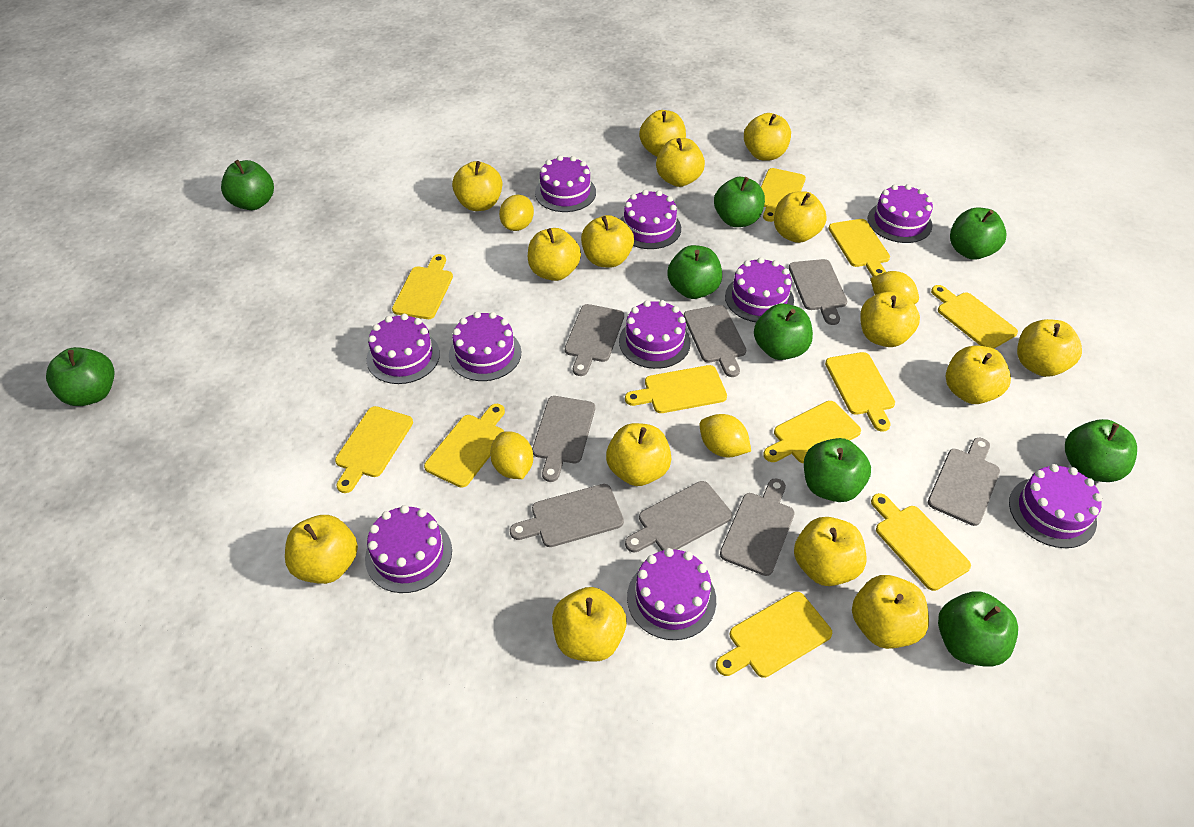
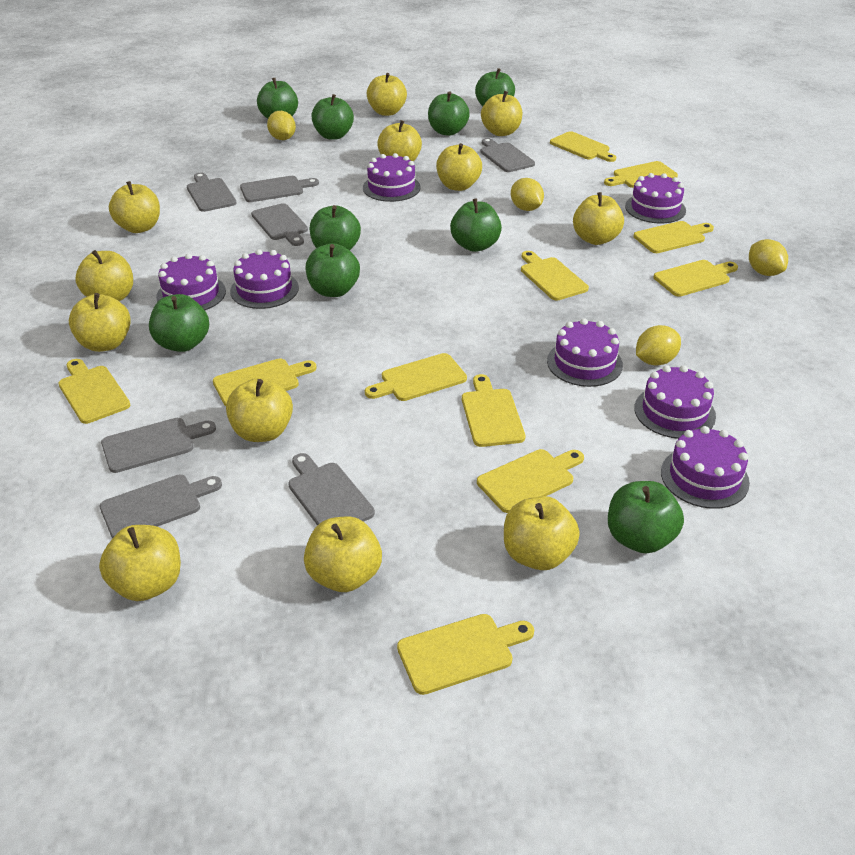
grey cutting board: 8 -> 7
purple cake: 10 -> 7
yellow apple: 15 -> 12

